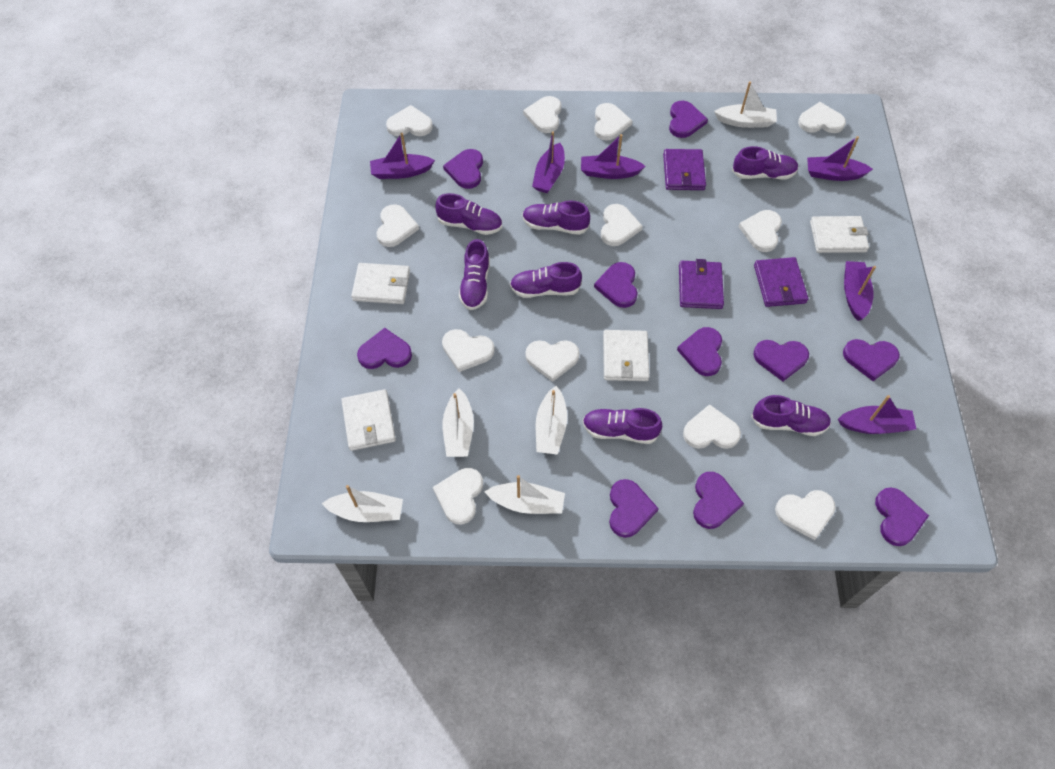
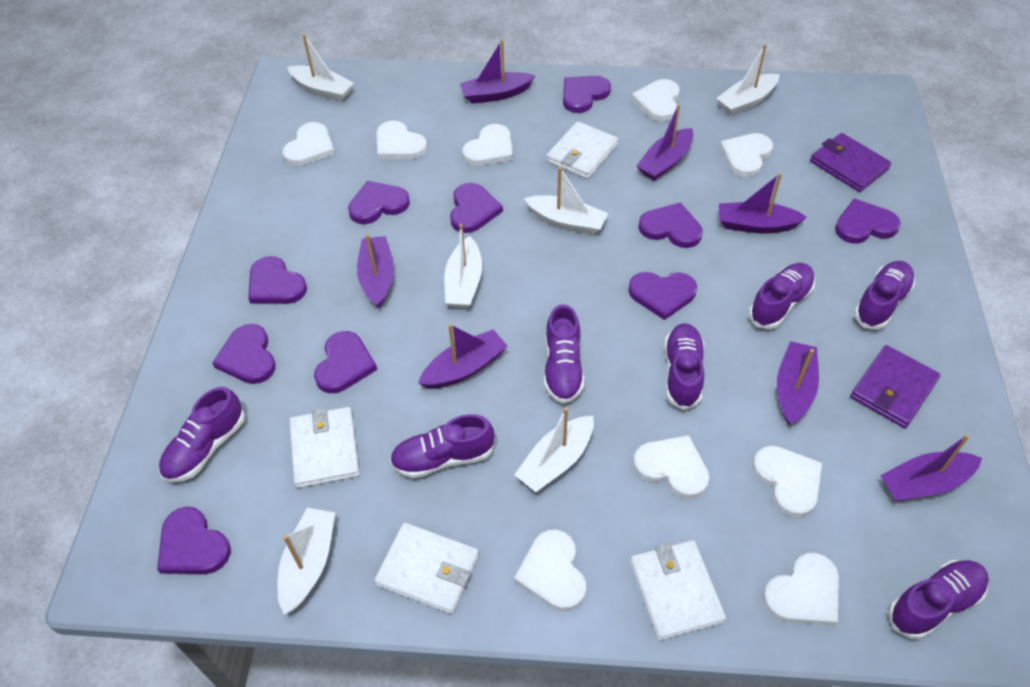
purple boat: 6 -> 7
purple wallet: 3 -> 2
white boat: 5 -> 6
white heart: 12 -> 9

